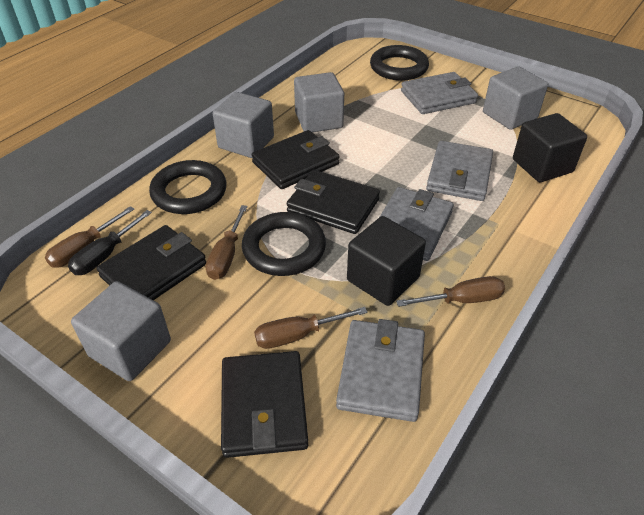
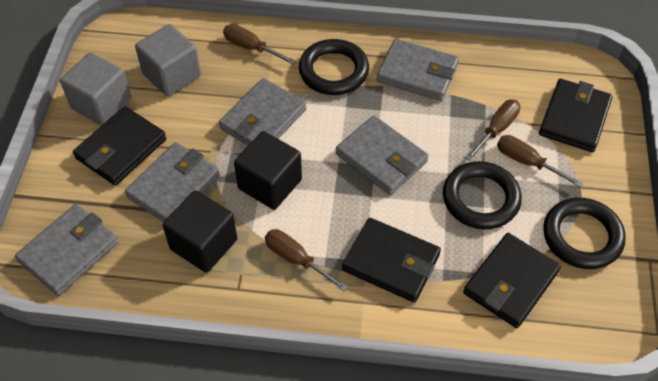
black screwdriver: 1 -> 0
grey cube: 4 -> 2
grey wallet: 4 -> 5

